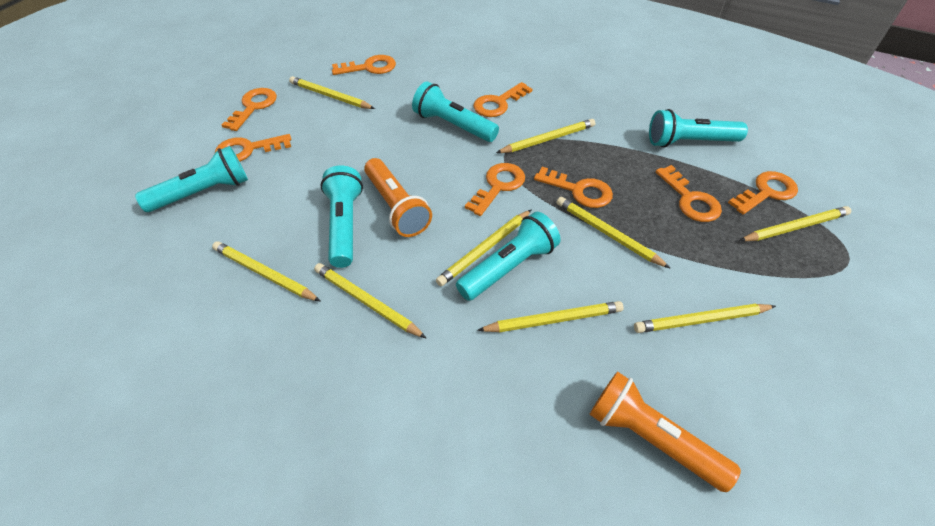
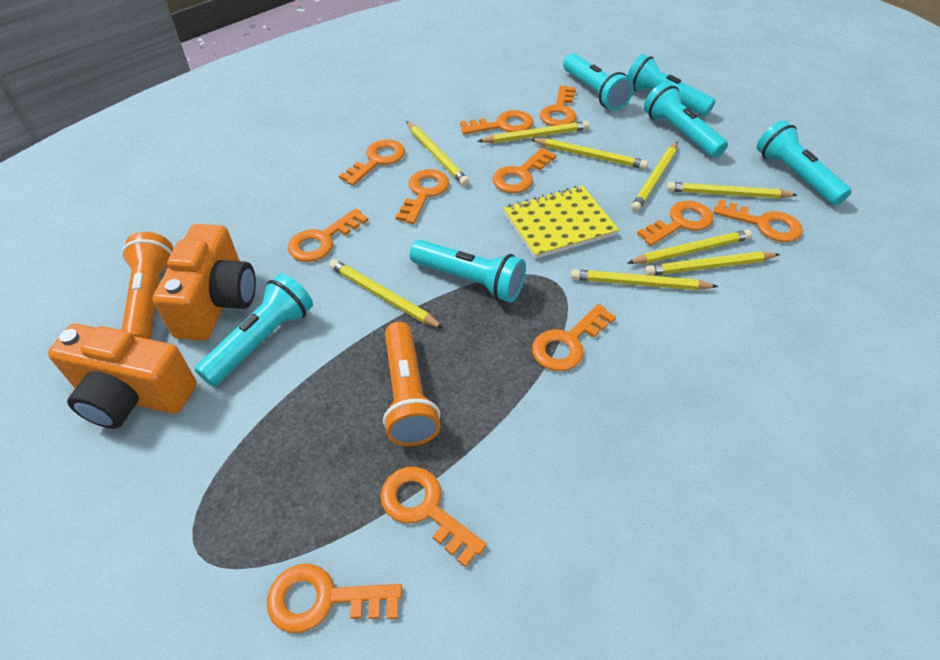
orange camera: 0 -> 2
orange key: 8 -> 11
turquoise flashlight: 5 -> 6
yellow notebook: 0 -> 1

